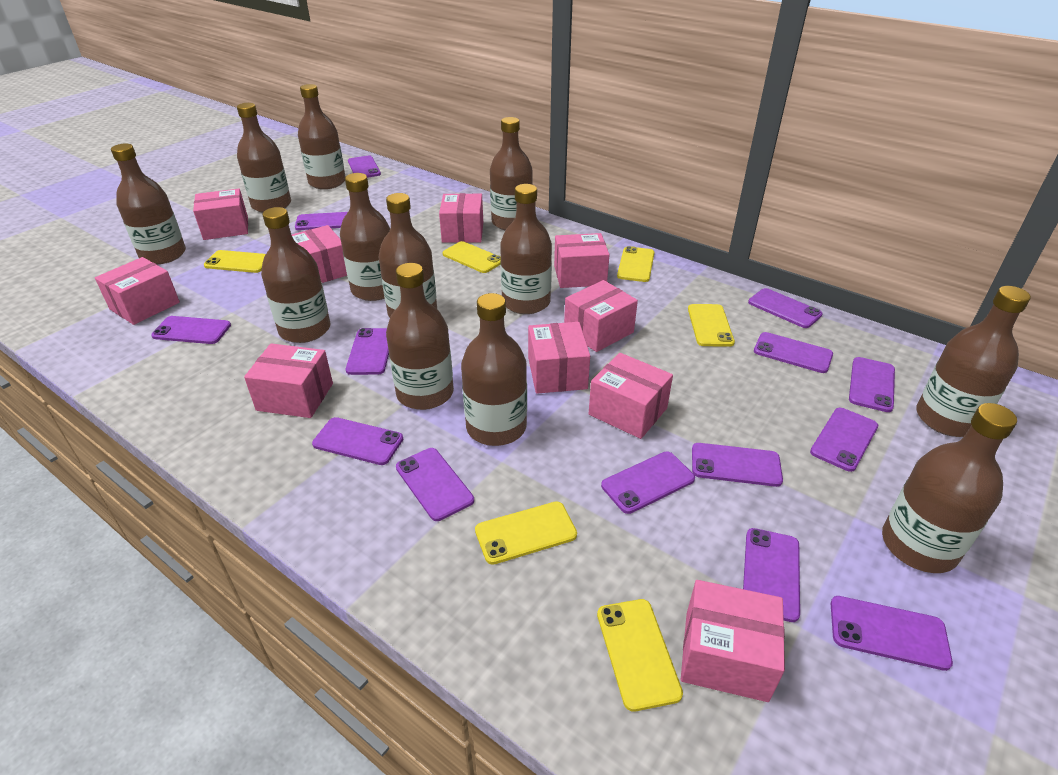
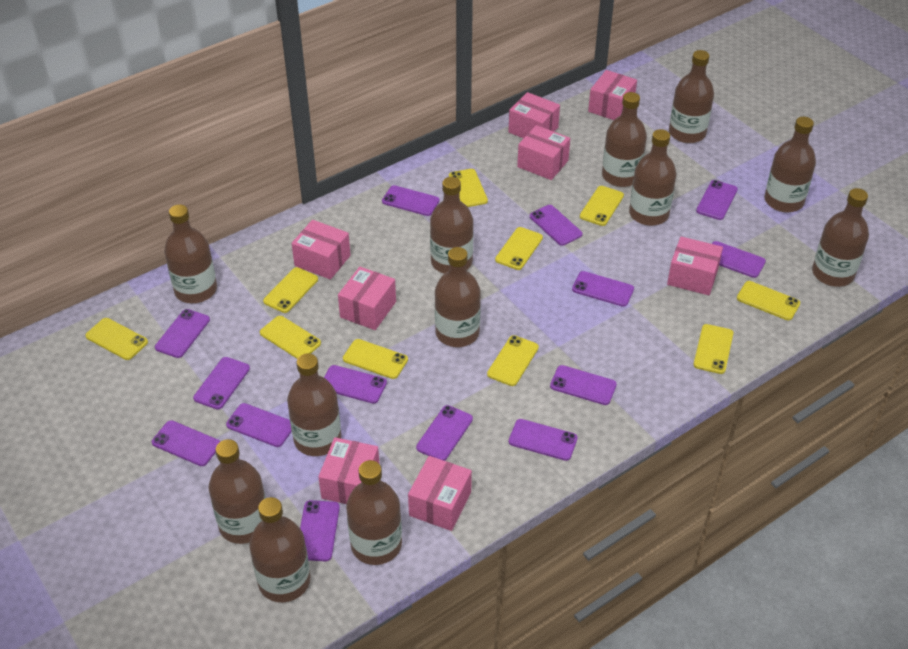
pink box: 10 -> 8
yellow phone: 6 -> 10

